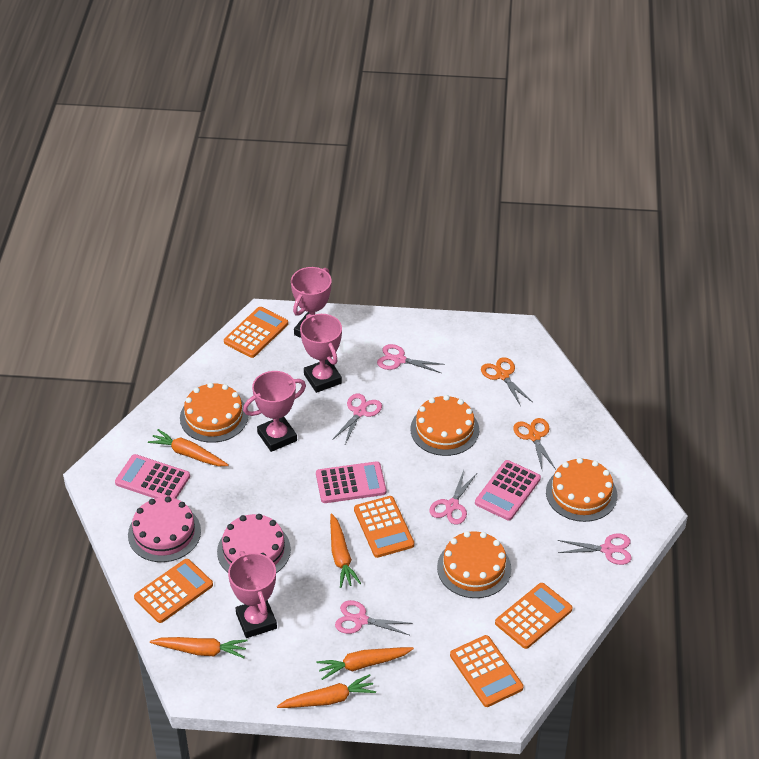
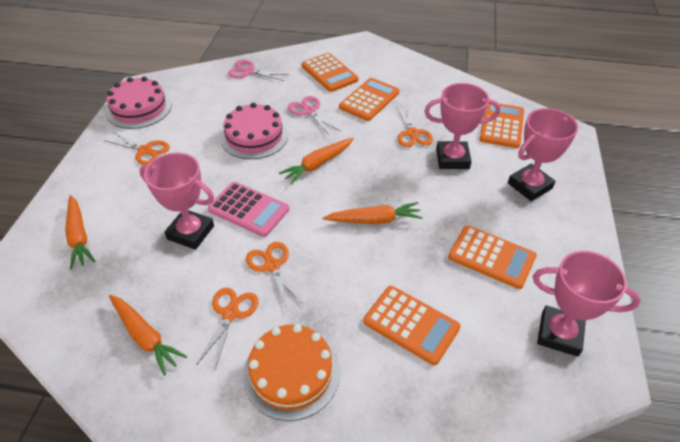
orange cake: 4 -> 1
orange carrot: 5 -> 4
orange scissors: 2 -> 4
pink calculator: 3 -> 1
pink scissors: 5 -> 2

